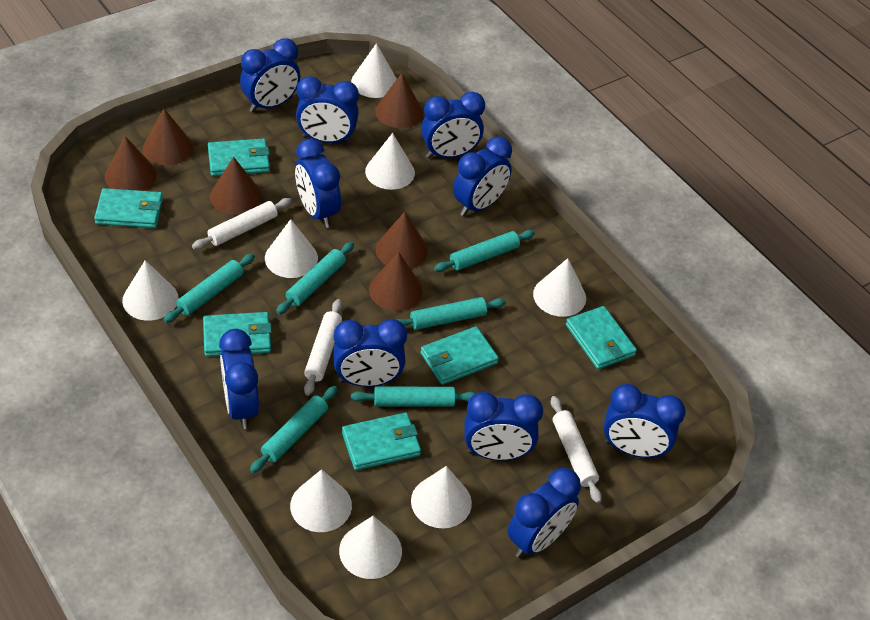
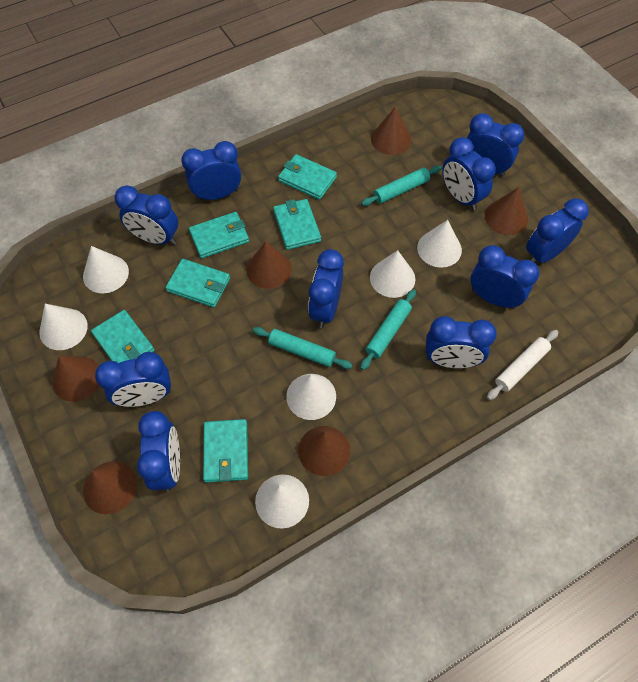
turquoise rolling pin: 6 -> 3
white cone: 8 -> 6
white rolling pin: 3 -> 1

